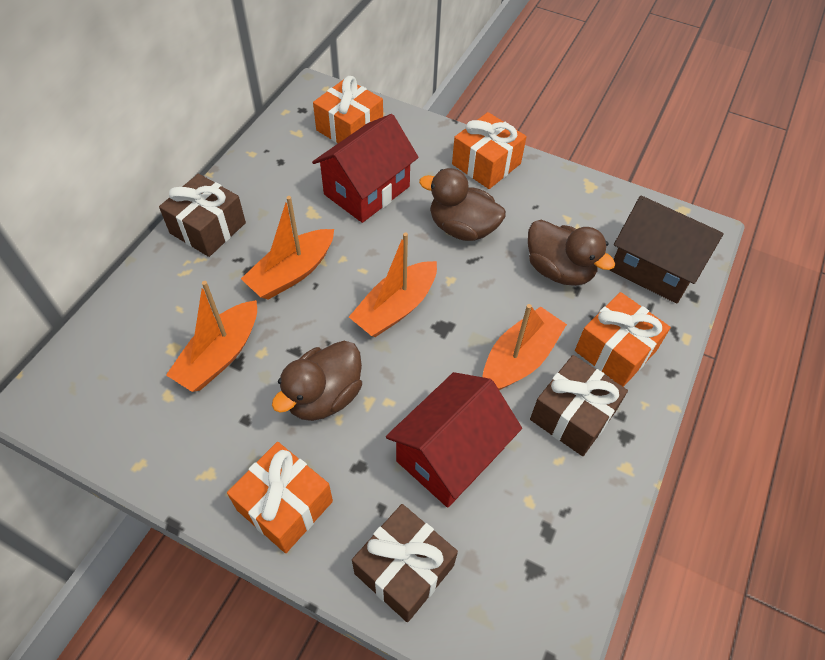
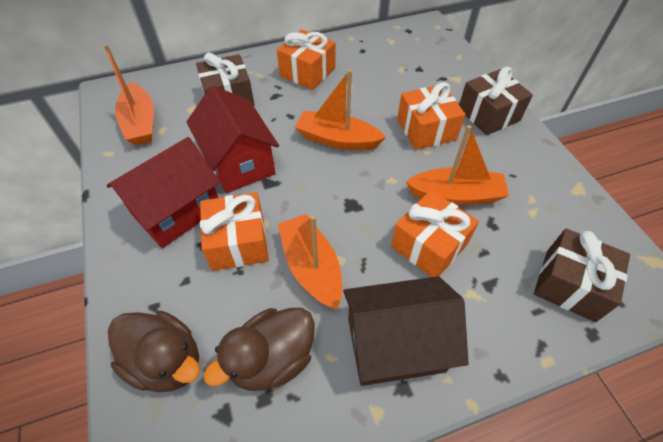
brown duck: 3 -> 2

